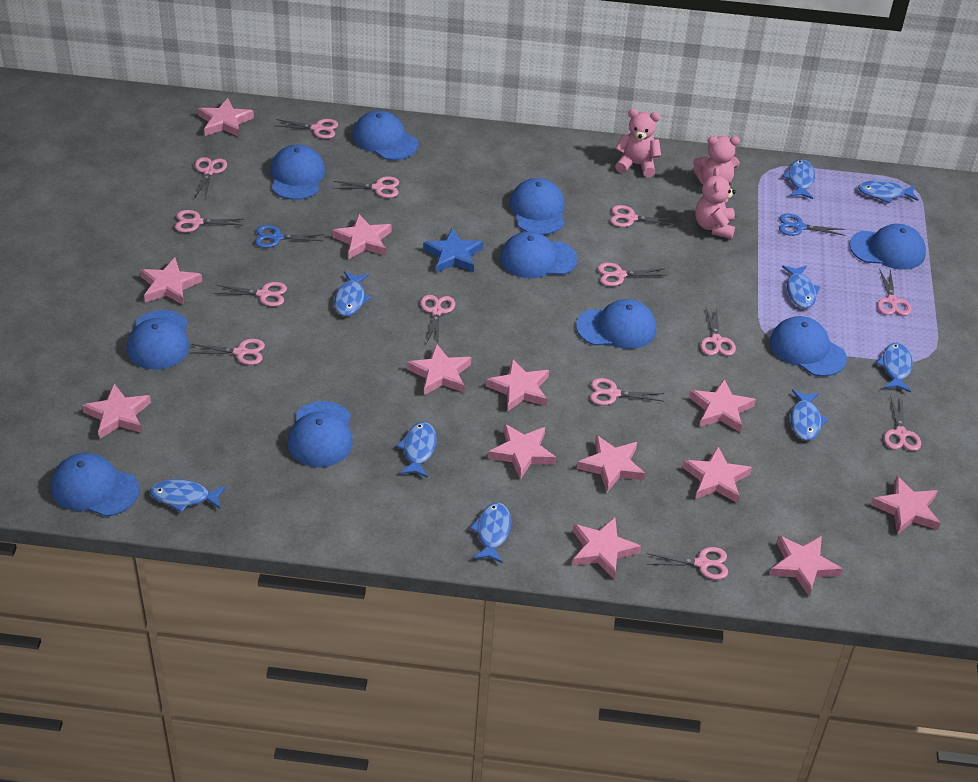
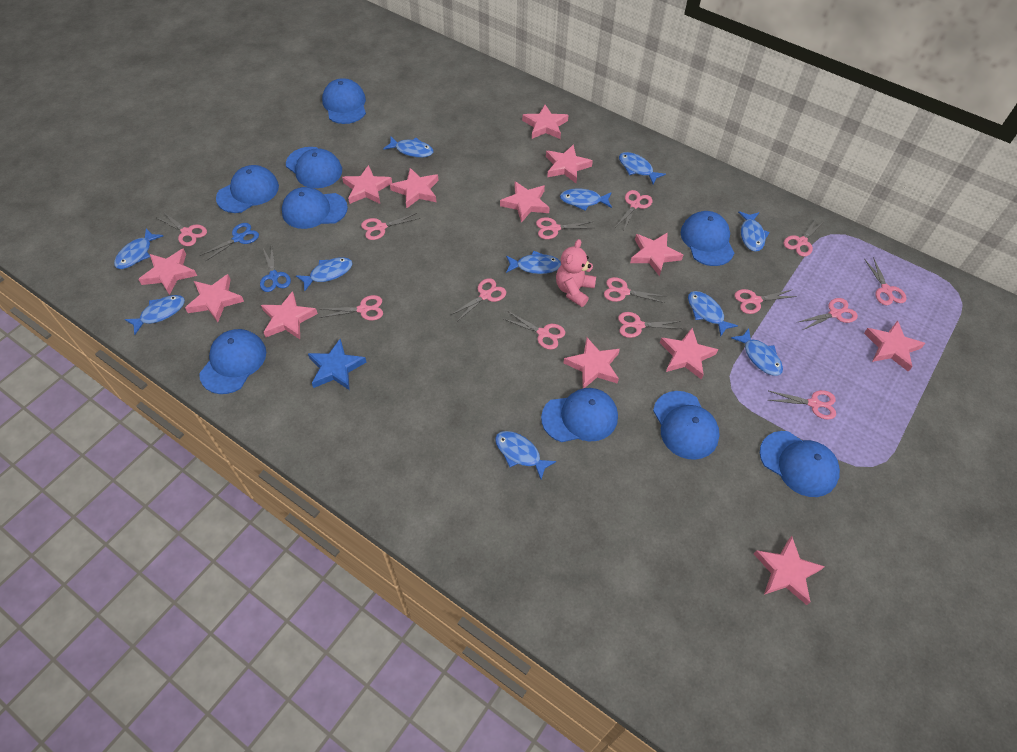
blue cap: 10 -> 9
blue fish: 9 -> 11
pink teddy bear: 3 -> 1

